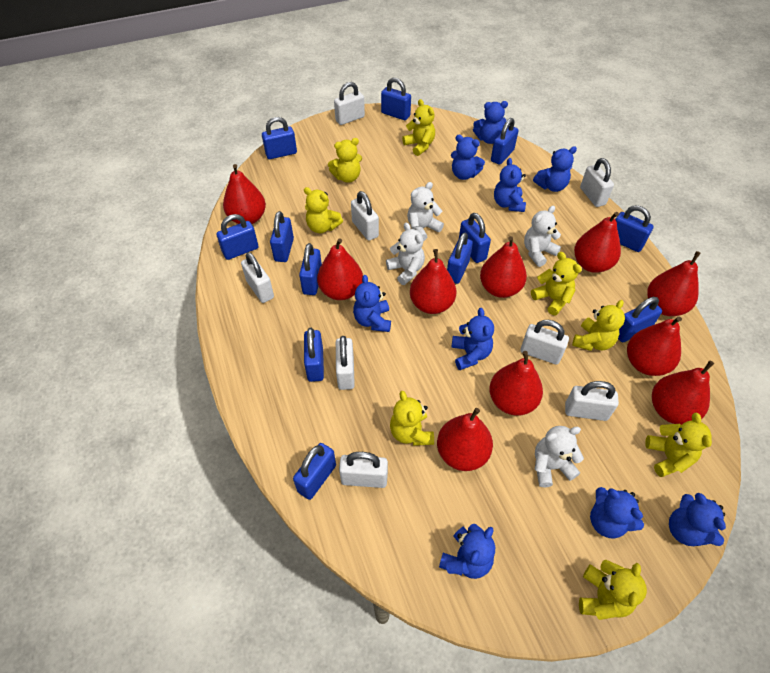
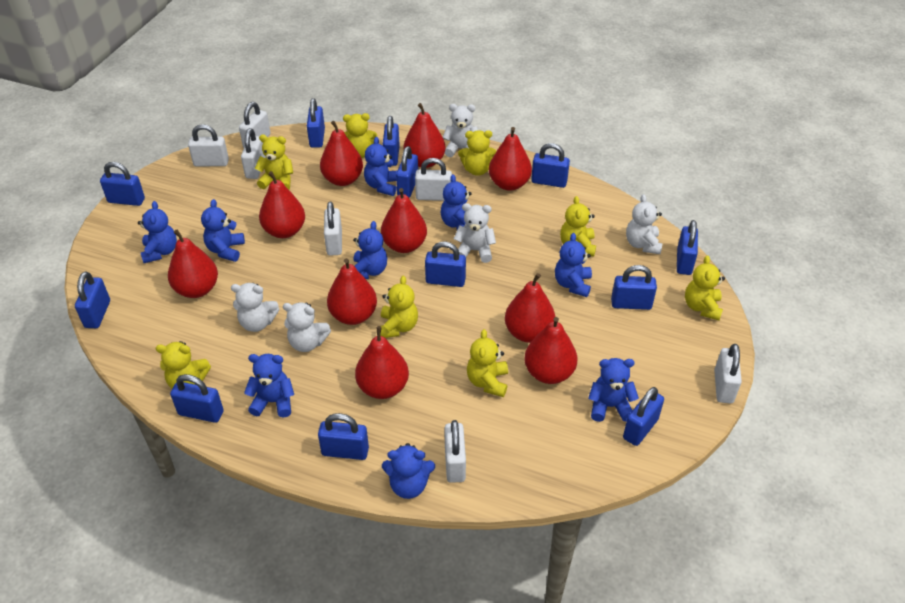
white padlock: 8 -> 7
white teddy bear: 4 -> 5

